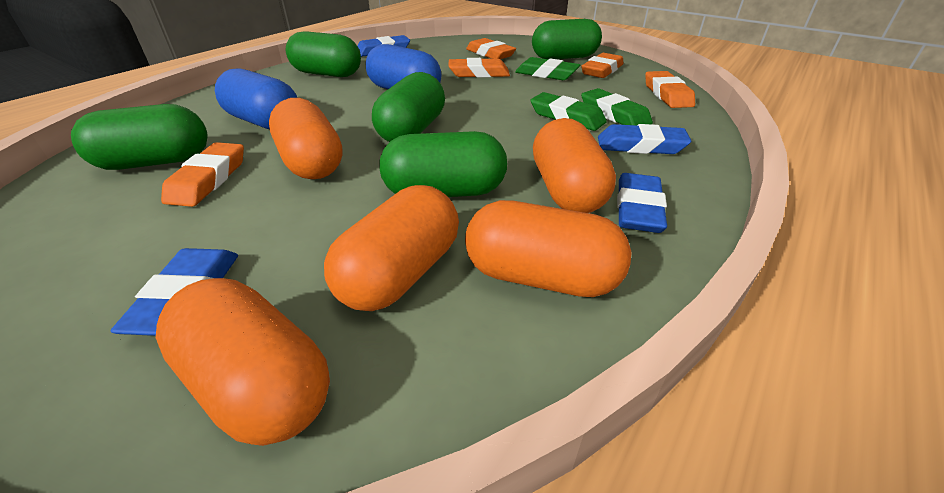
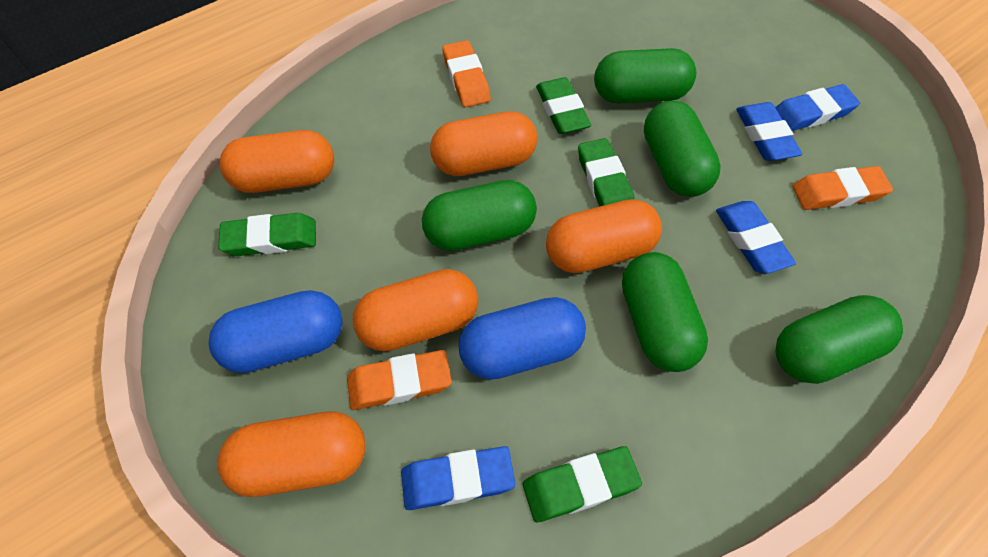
green eraser: 3 -> 4
orange eraser: 5 -> 3

